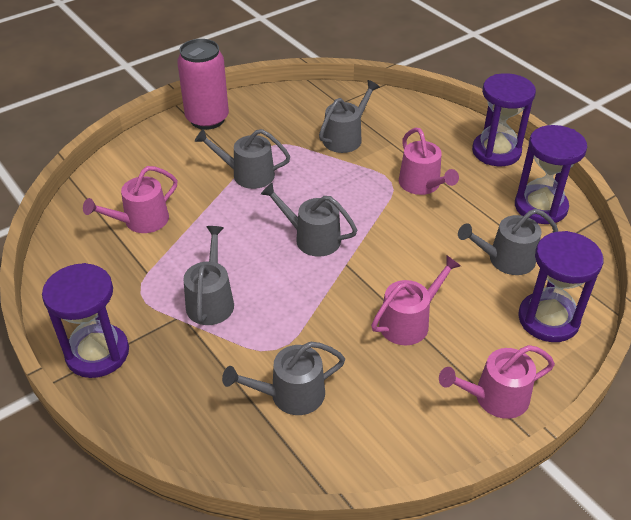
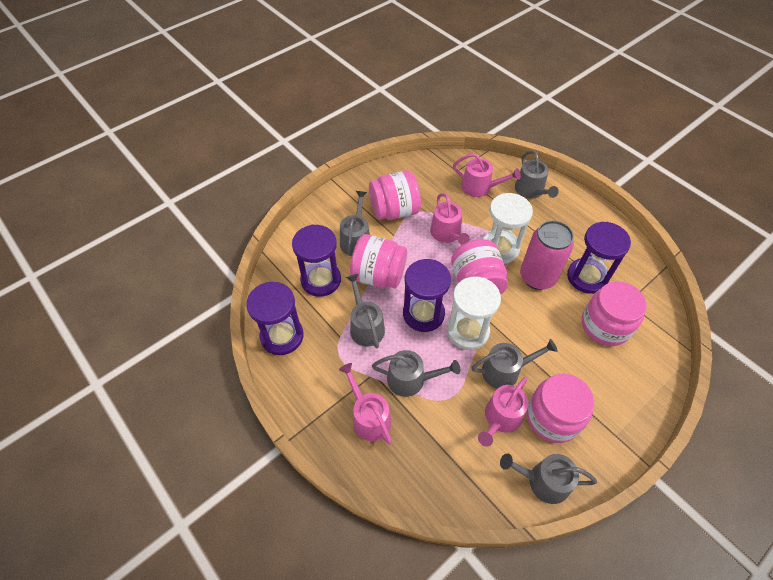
pink jar: 0 -> 5
white hourglass: 0 -> 2

